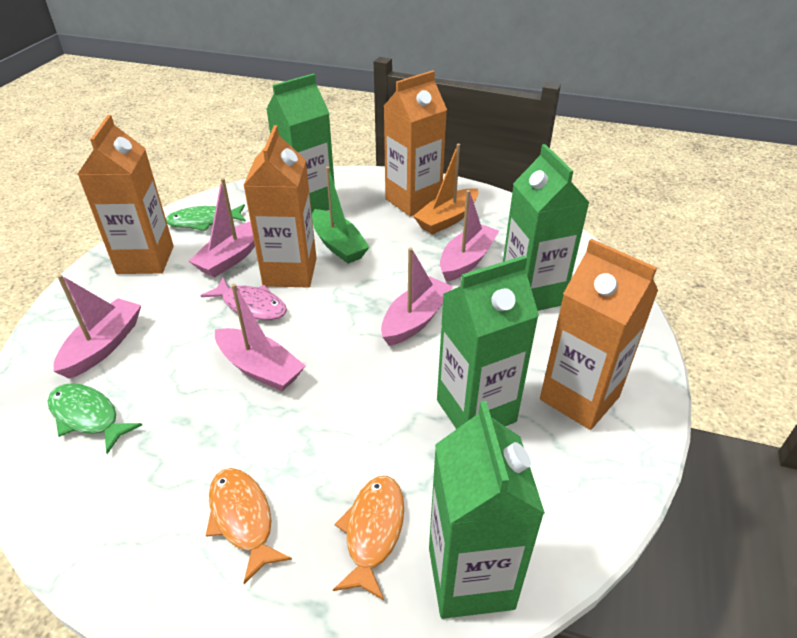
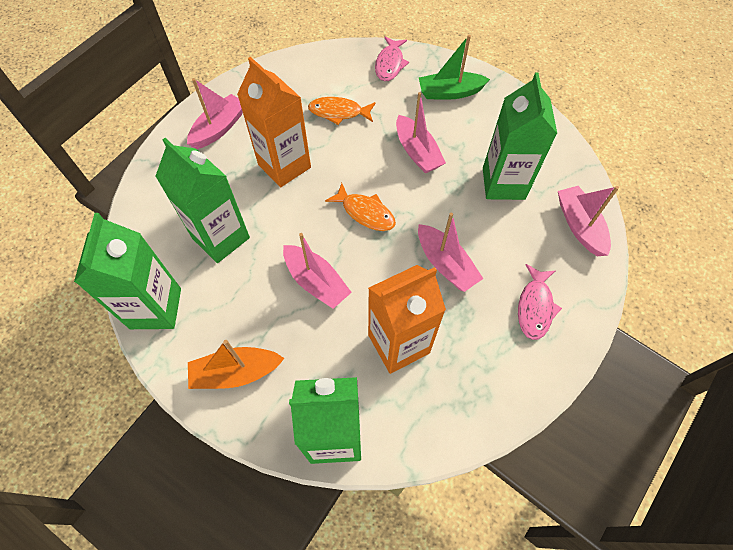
green fish: 2 -> 0
orange carton: 4 -> 2
pink fish: 1 -> 2

